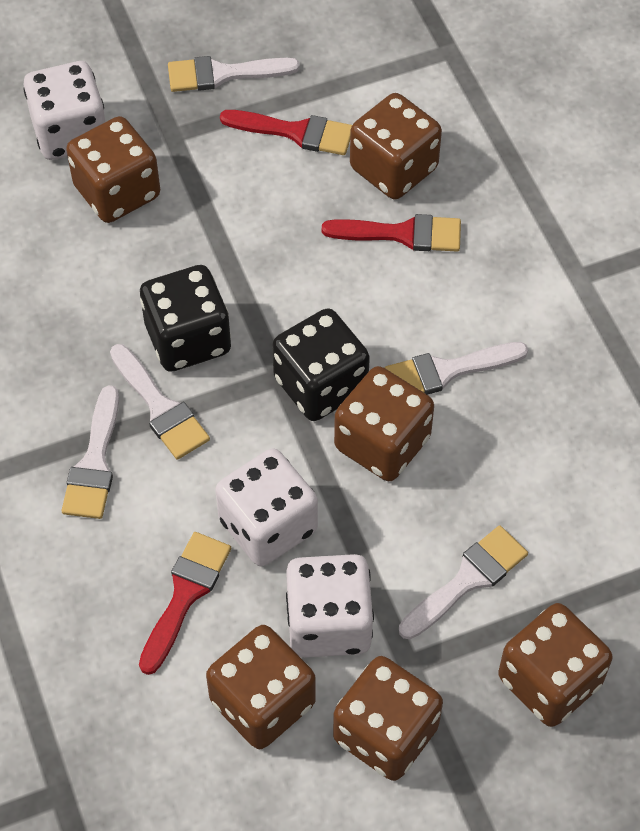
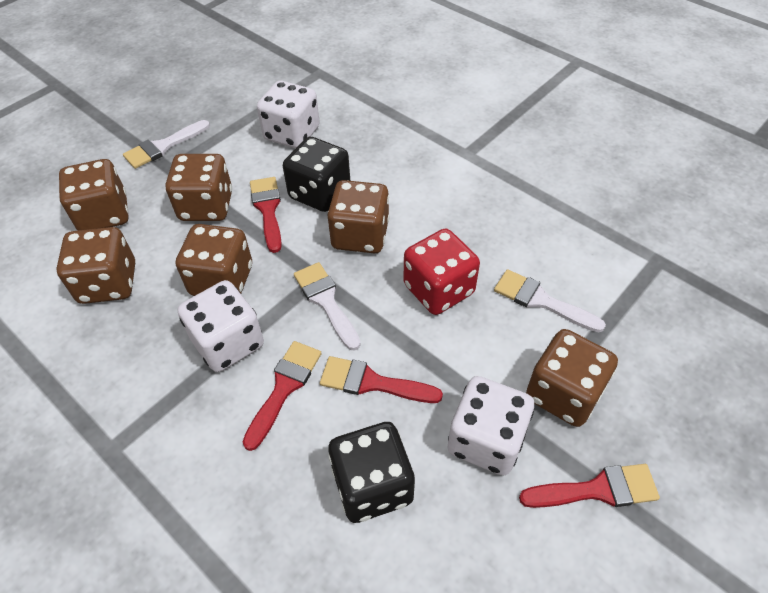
red brush: 3 -> 4
red dice: 0 -> 1
white brush: 5 -> 3

